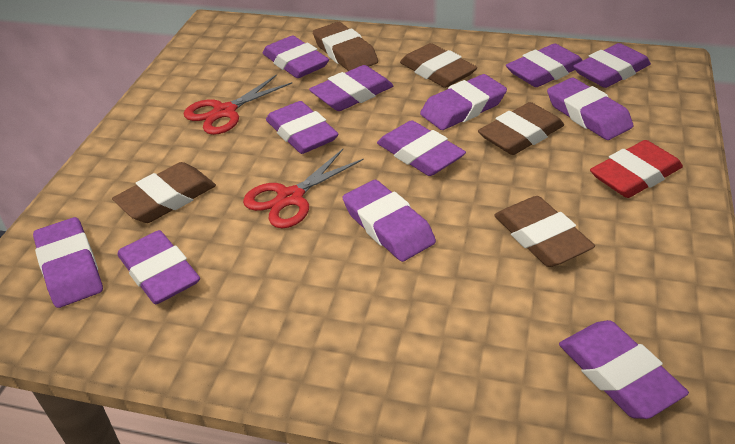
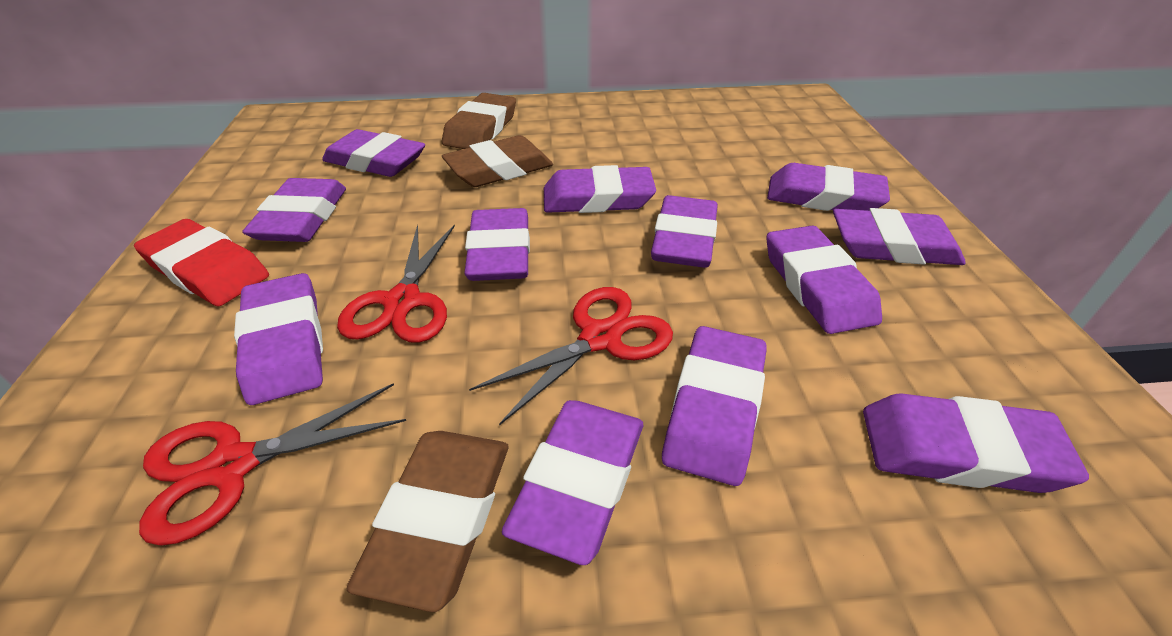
brown eraser: 5 -> 3
red scissors: 2 -> 3

